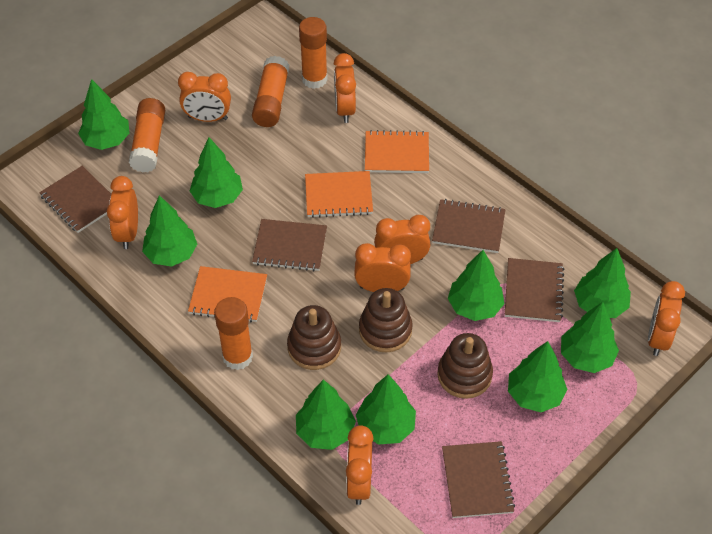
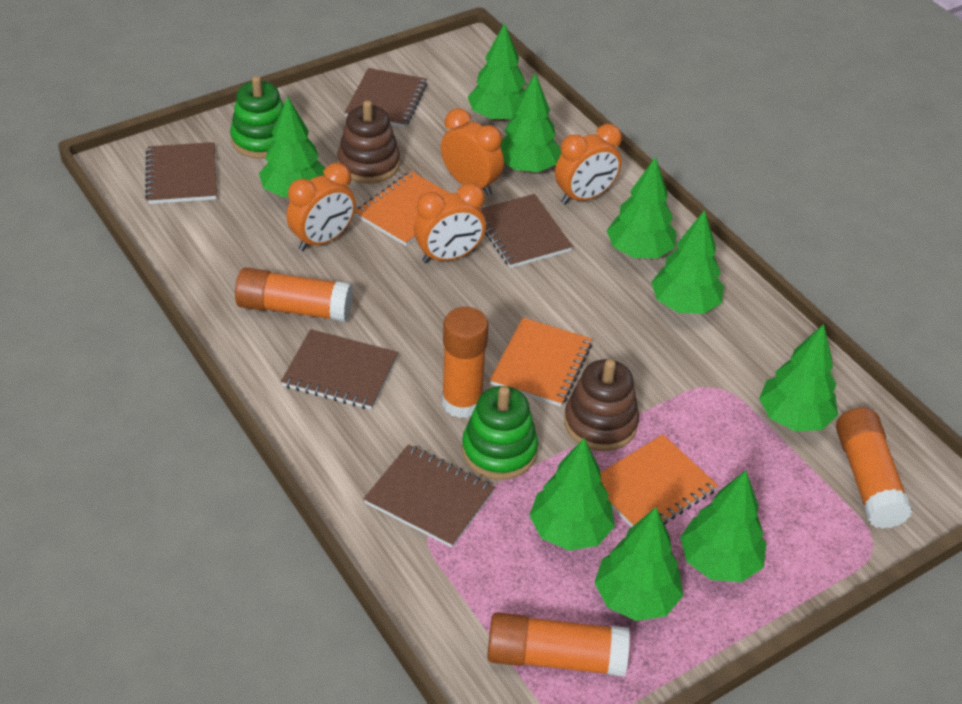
brown stacking toy: 3 -> 2
green stacking toy: 0 -> 2
orange clock: 7 -> 4

